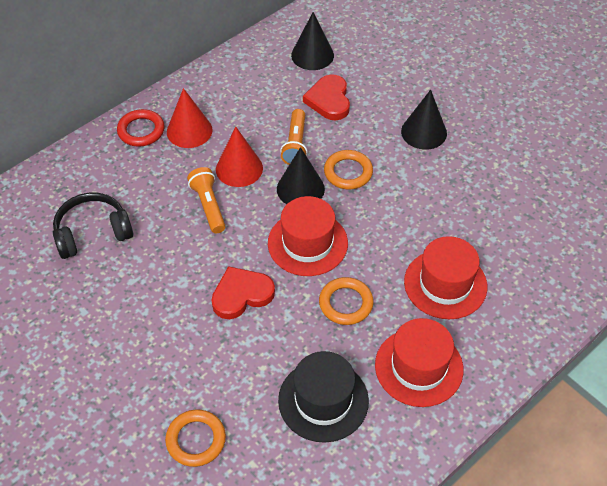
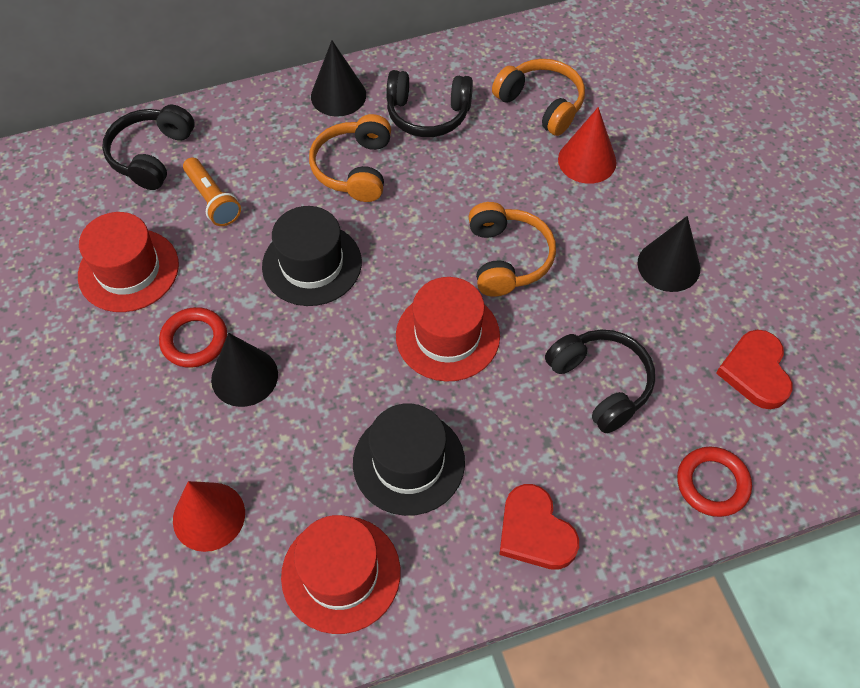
black hat: 1 -> 2
black headphones: 1 -> 3
orange flashlight: 2 -> 1
orange headphones: 0 -> 3
orange ring: 3 -> 0
red ring: 1 -> 2

